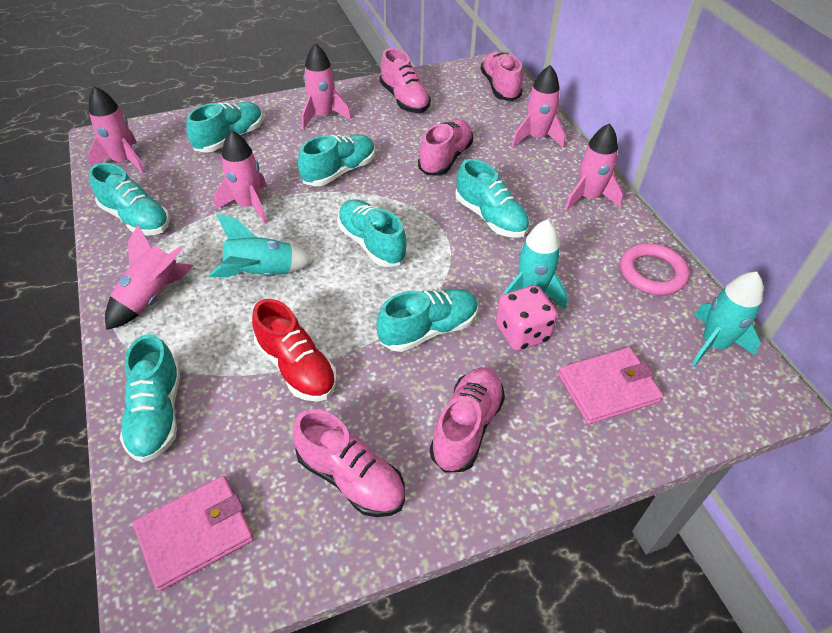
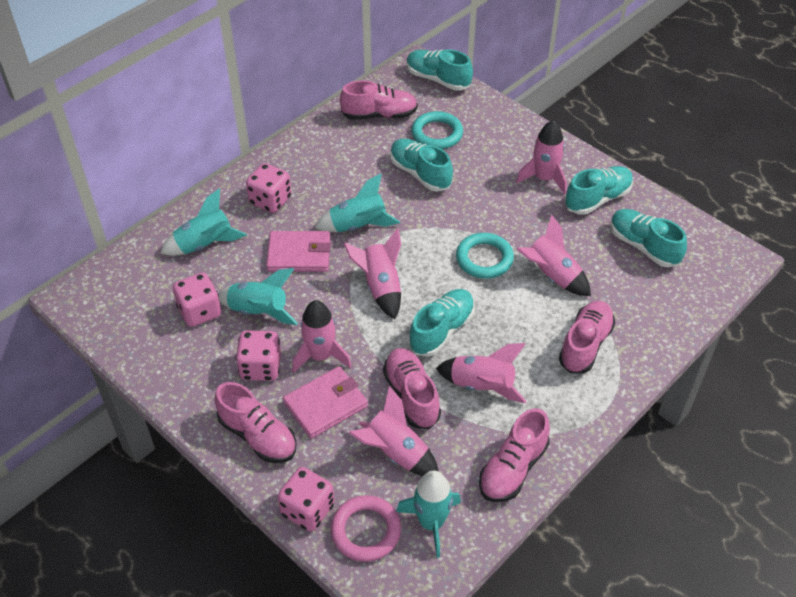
pink dice: 1 -> 4
red shoe: 1 -> 0
turquoise ring: 0 -> 2
turquoise rocket: 3 -> 4
turquoise shoe: 7 -> 5

